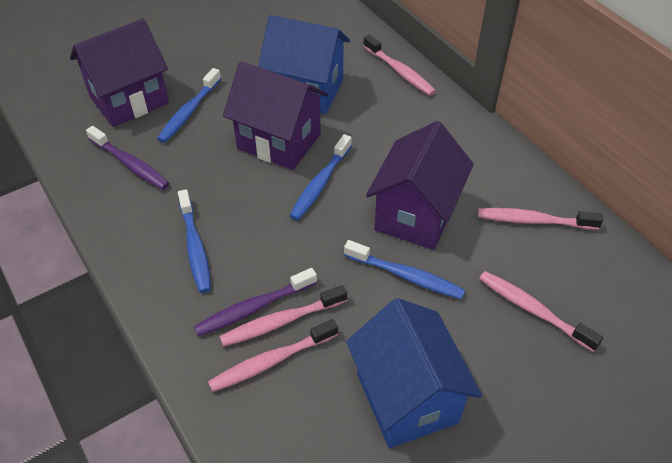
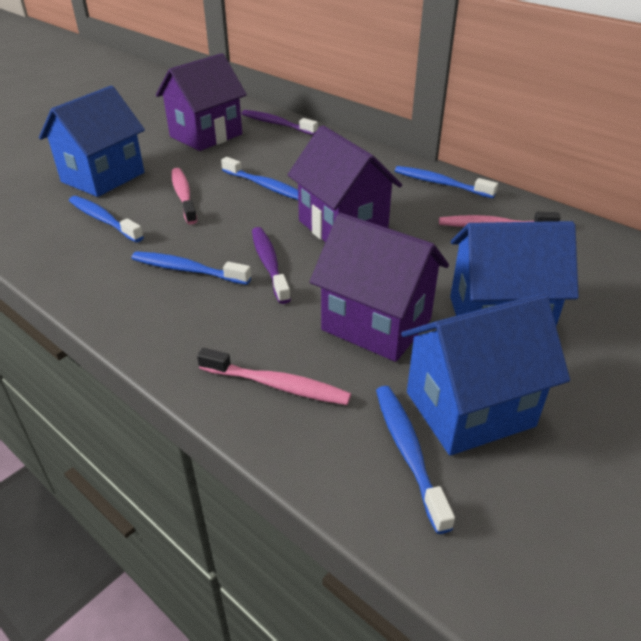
blue house: 2 -> 3
blue toothbrush: 4 -> 5
pink toothbrush: 5 -> 3

